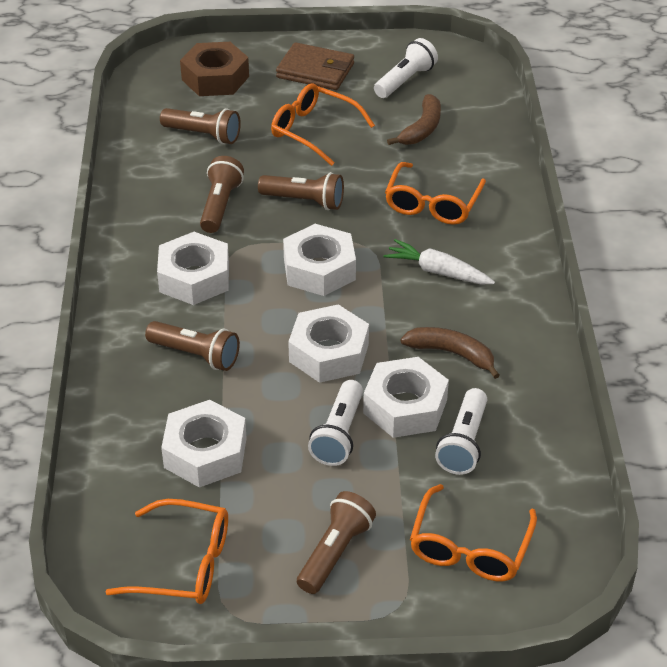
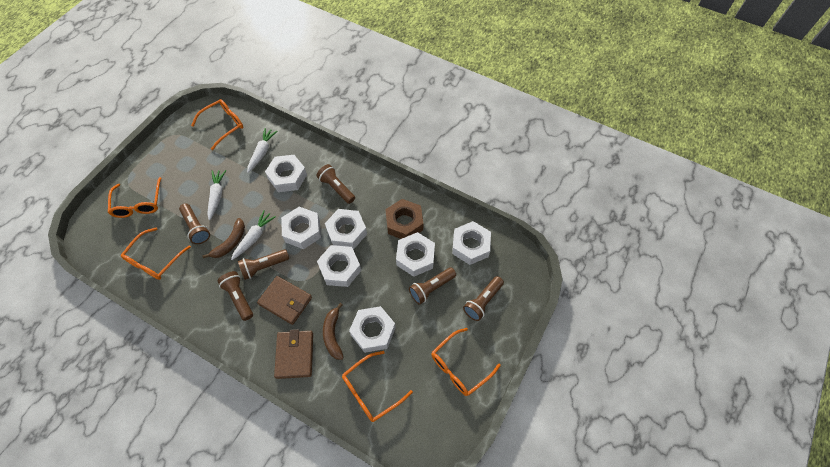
brown flashlight: 5 -> 6
brown wallet: 1 -> 2
orange glasses: 4 -> 5
white carrot: 1 -> 3
white flashlight: 3 -> 0
white nut: 5 -> 7

